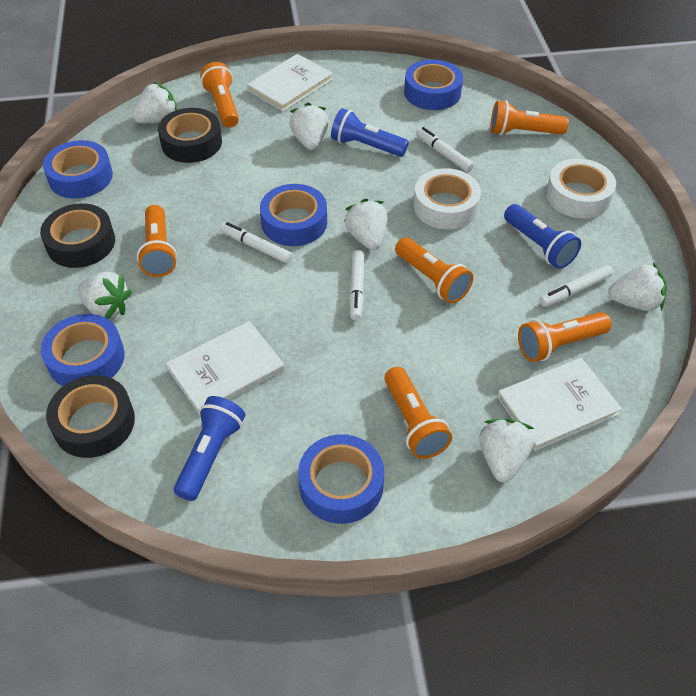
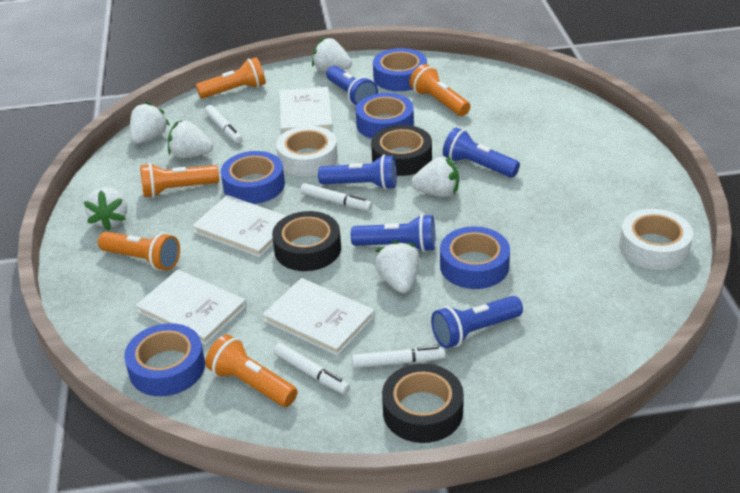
blue flashlight: 3 -> 5
orange flashlight: 6 -> 5
white book: 3 -> 4

